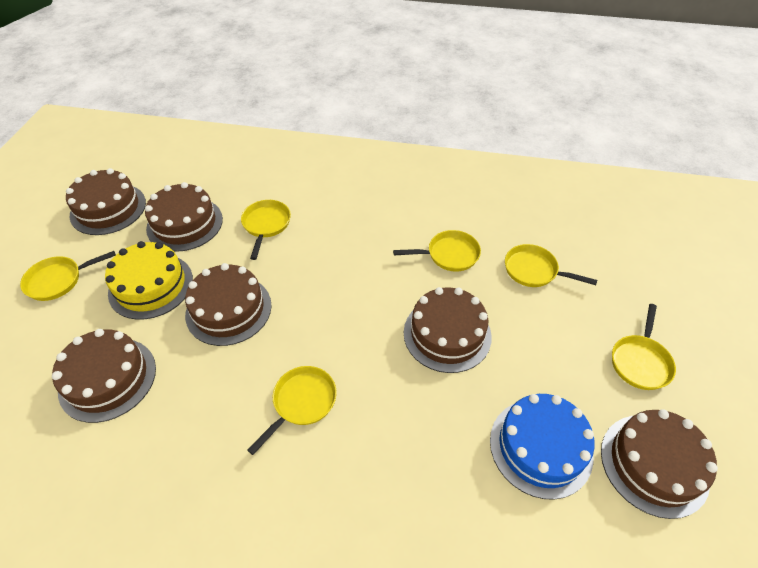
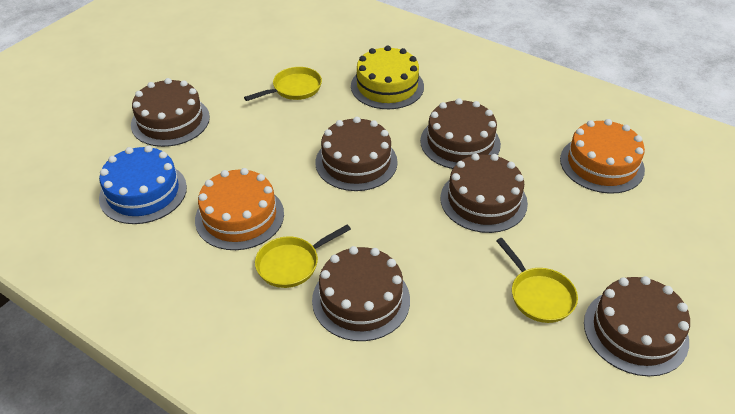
orange cake: 0 -> 2
yellow pan: 6 -> 3

